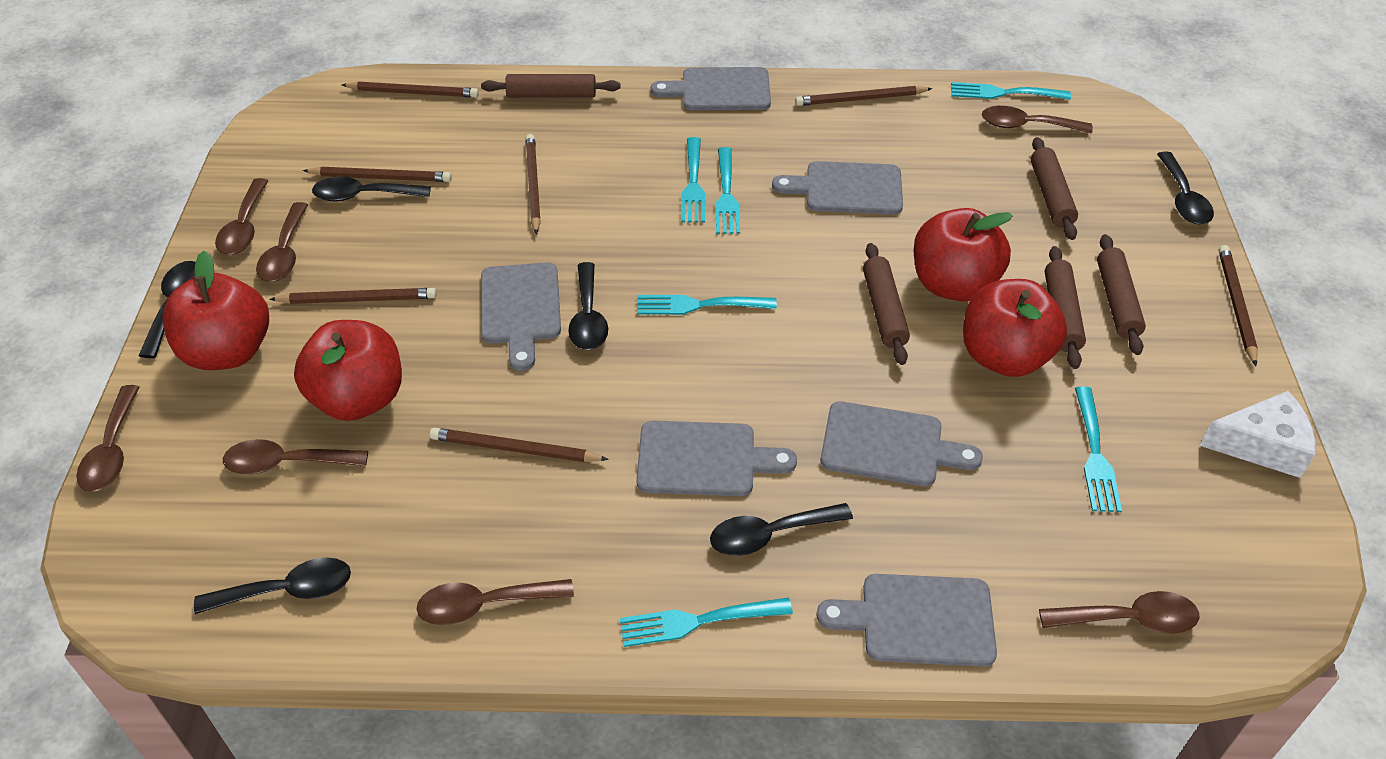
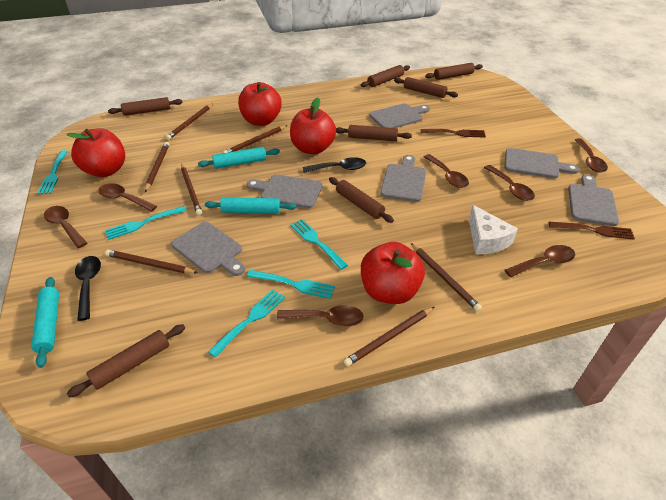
black spoon: 6 -> 2
brown fork: 0 -> 2
brown rolling pin: 5 -> 7
turquoise fork: 6 -> 5
turquoise rolling pin: 0 -> 3

